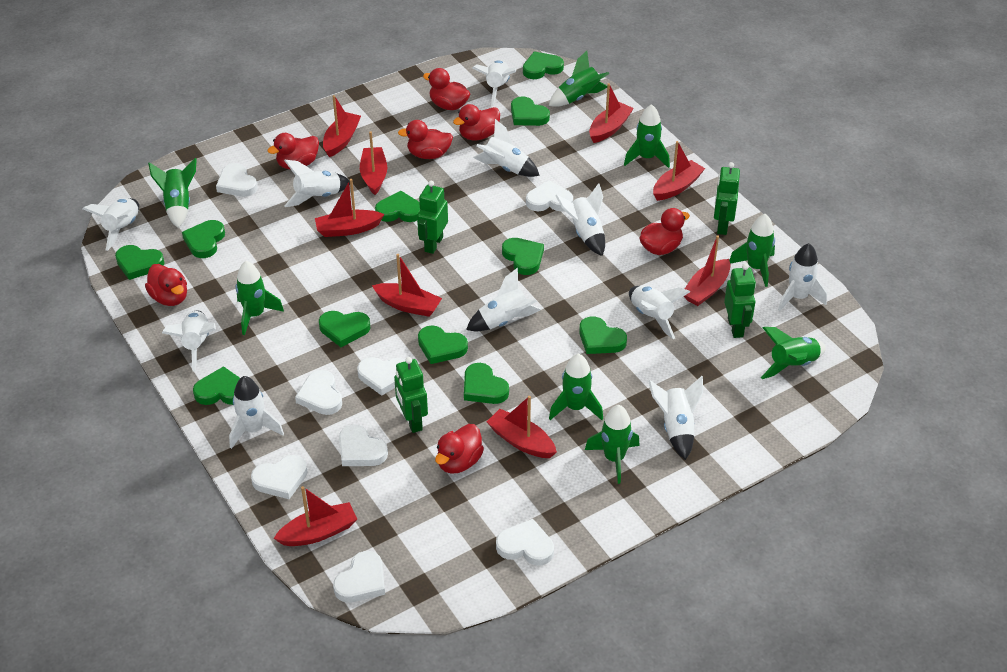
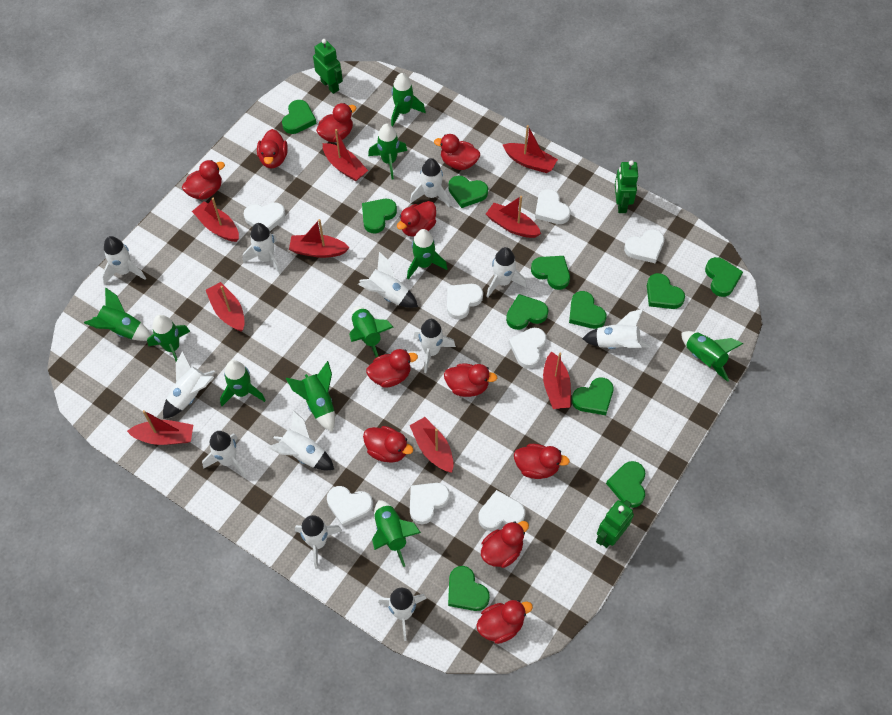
green robot: 4 -> 3
green rocket: 8 -> 10
red duck: 7 -> 11
white rocket: 11 -> 12

